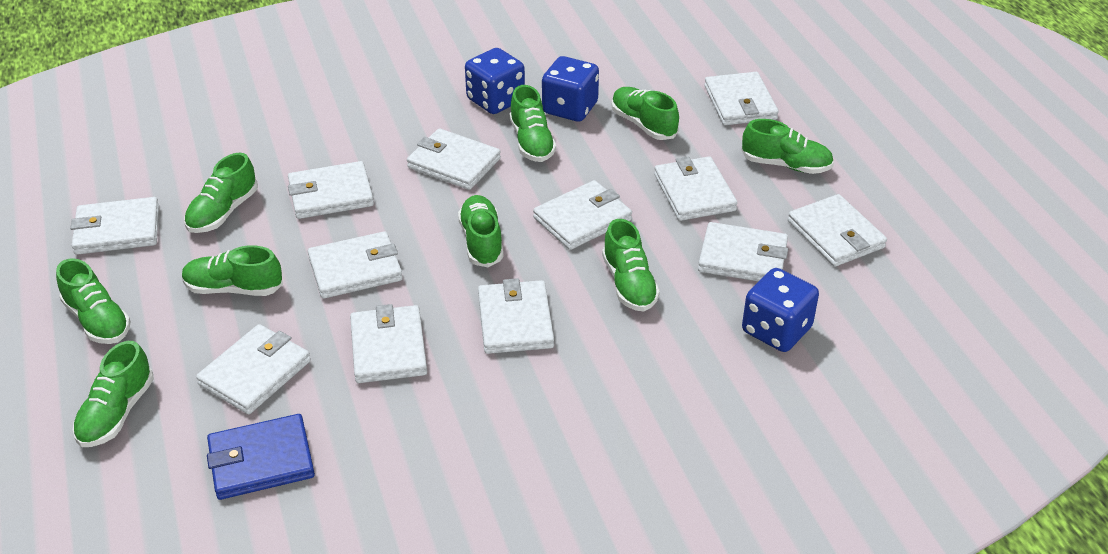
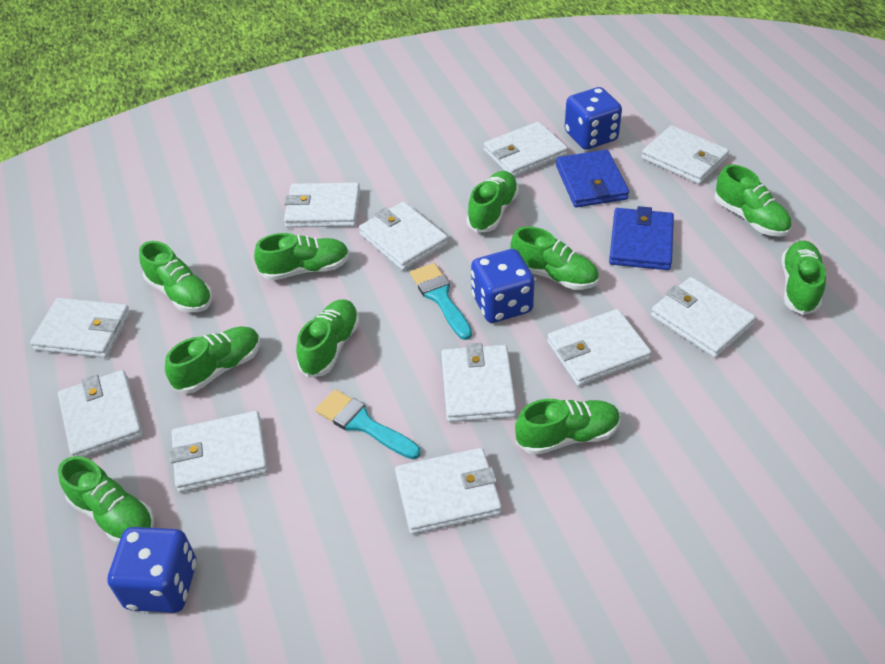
blue wallet: 1 -> 2
green shoe: 9 -> 10
turquoise brush: 0 -> 2
white wallet: 12 -> 11

